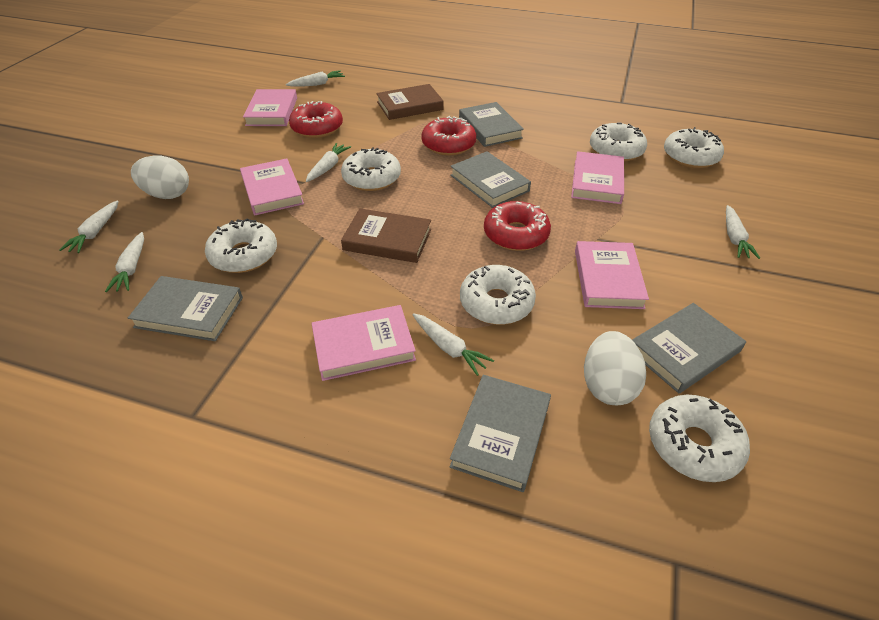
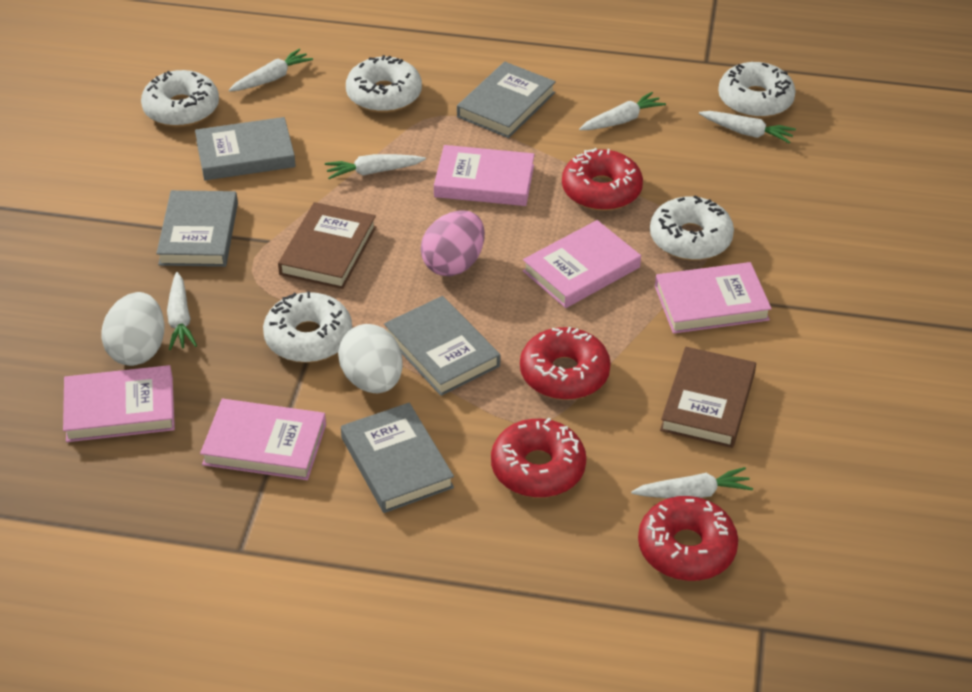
pink egg: 0 -> 1
red donut: 3 -> 4
white donut: 6 -> 5

